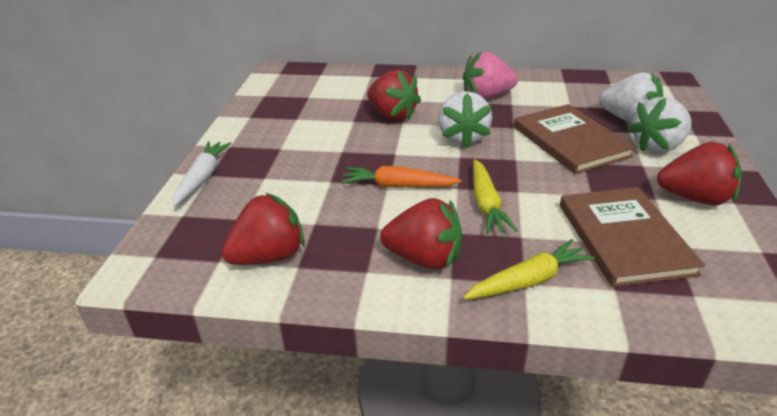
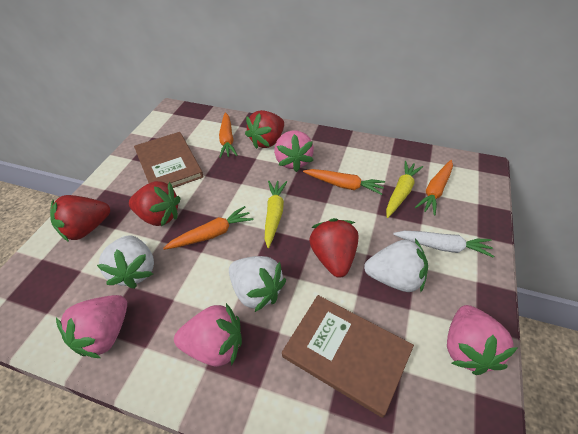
orange carrot: 1 -> 4
pink strawberry: 1 -> 4

